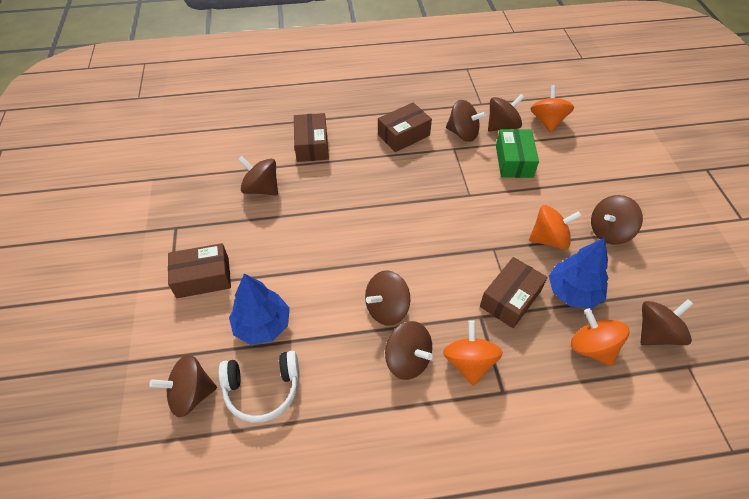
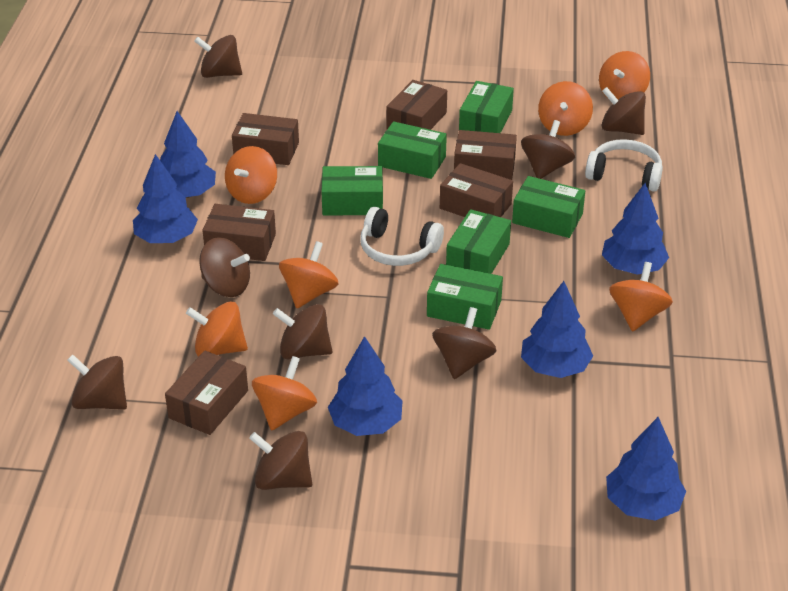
blue tree: 2 -> 6
brown box: 4 -> 6
green box: 1 -> 6
orange spinning top: 4 -> 7
white headphones: 1 -> 2

